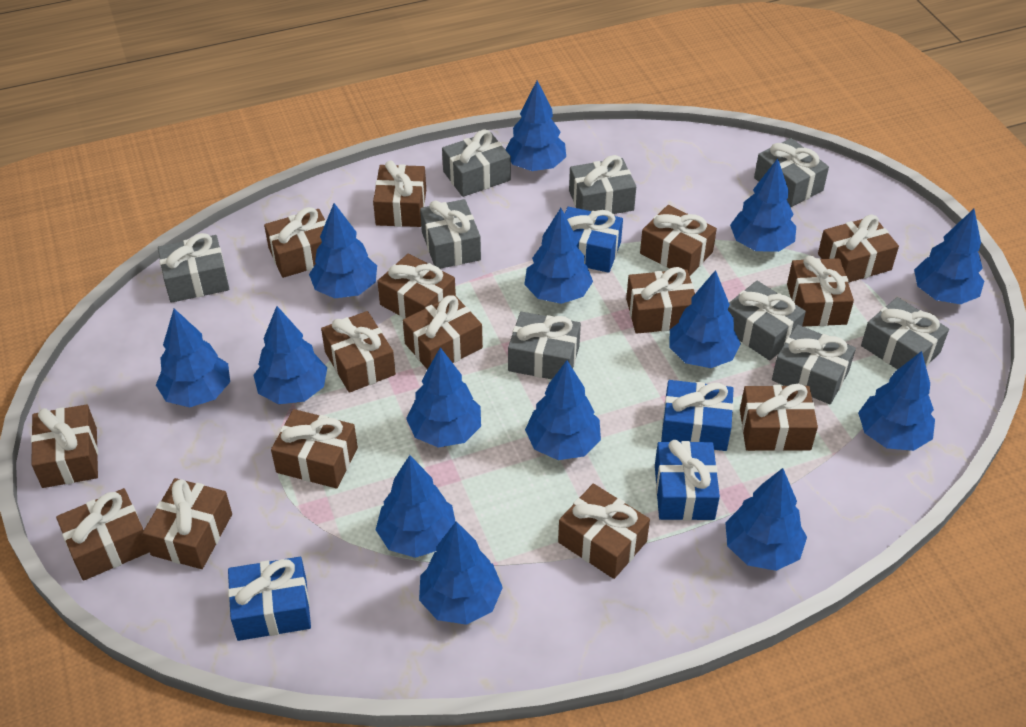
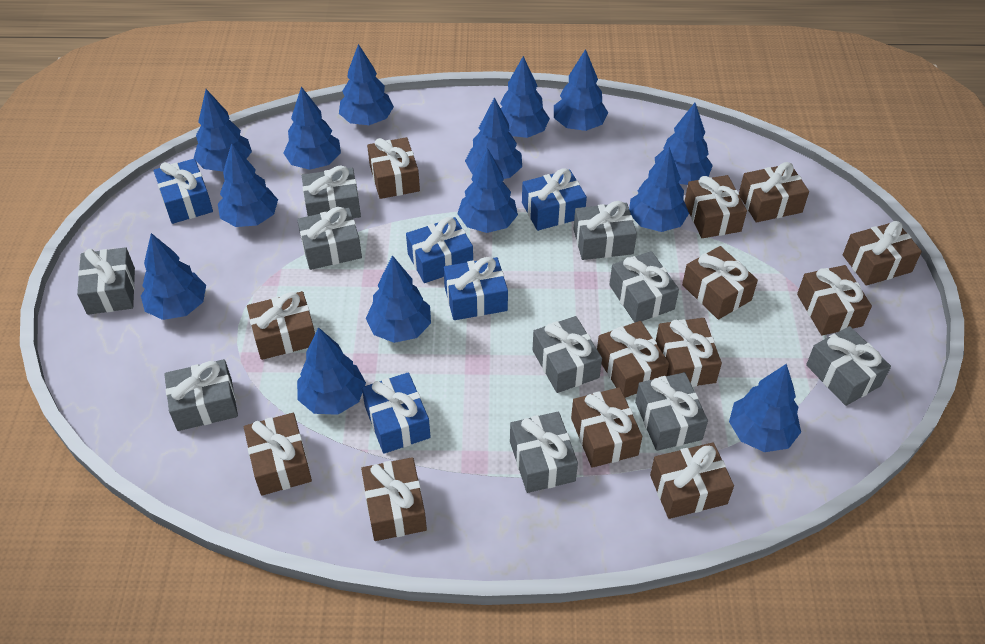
blue gift: 4 -> 5
brown gift: 15 -> 13
grey gift: 9 -> 10

